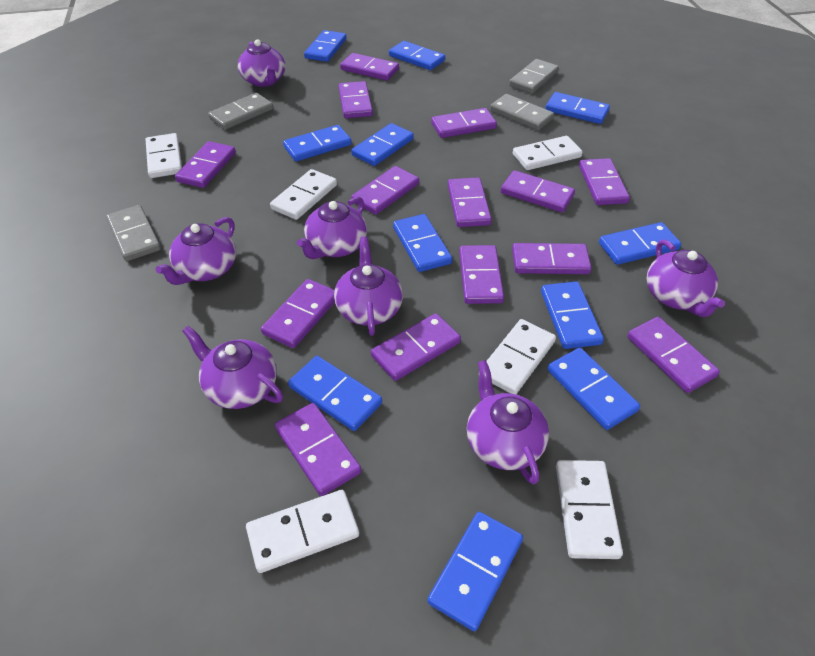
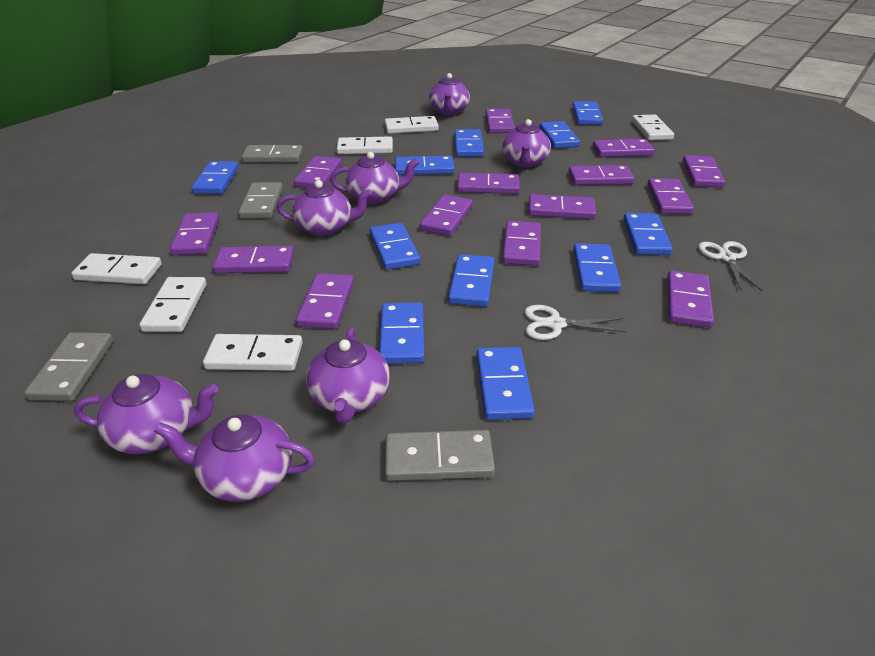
white scissors: 0 -> 2

